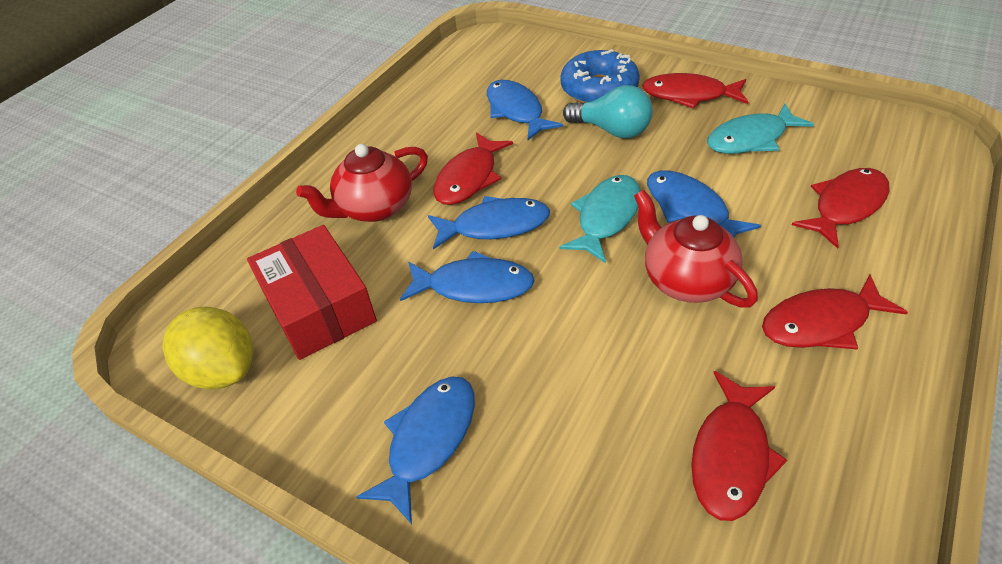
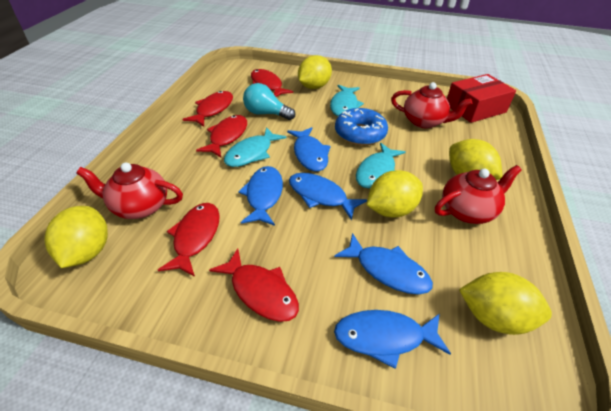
red teapot: 2 -> 3
turquoise fish: 2 -> 3
yellow lemon: 1 -> 5

